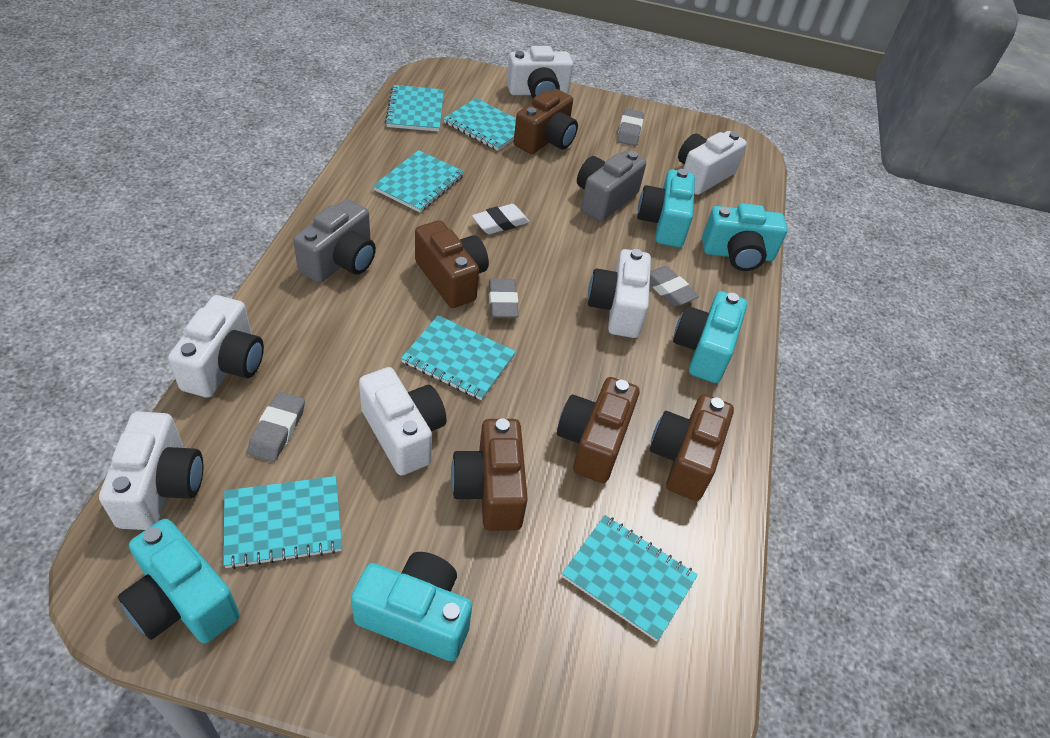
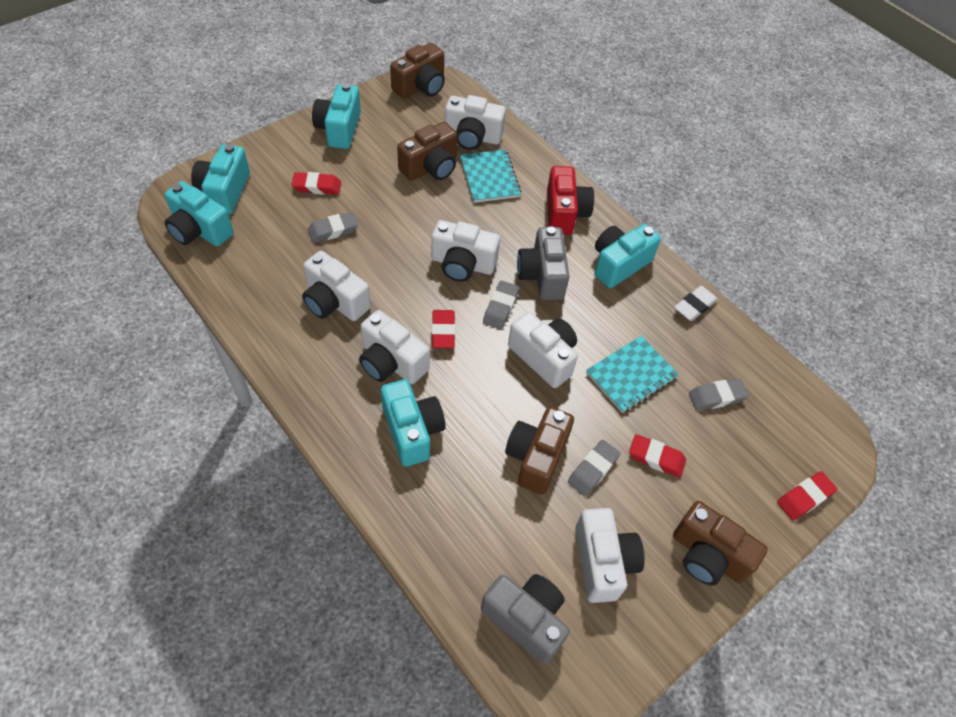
brown camera: 5 -> 4
red camera: 0 -> 1
red eraser: 0 -> 4
turquoise notebook: 6 -> 2

